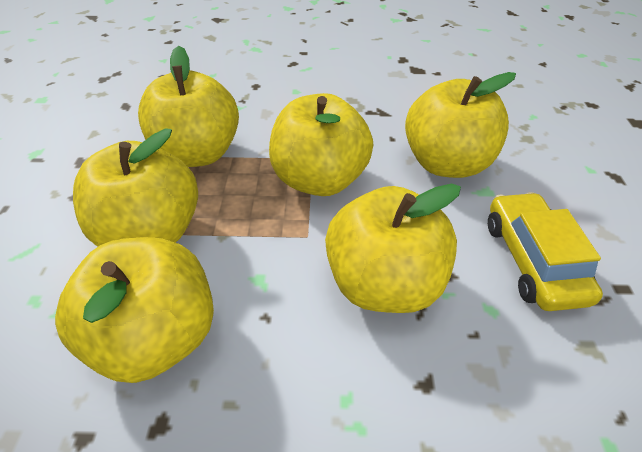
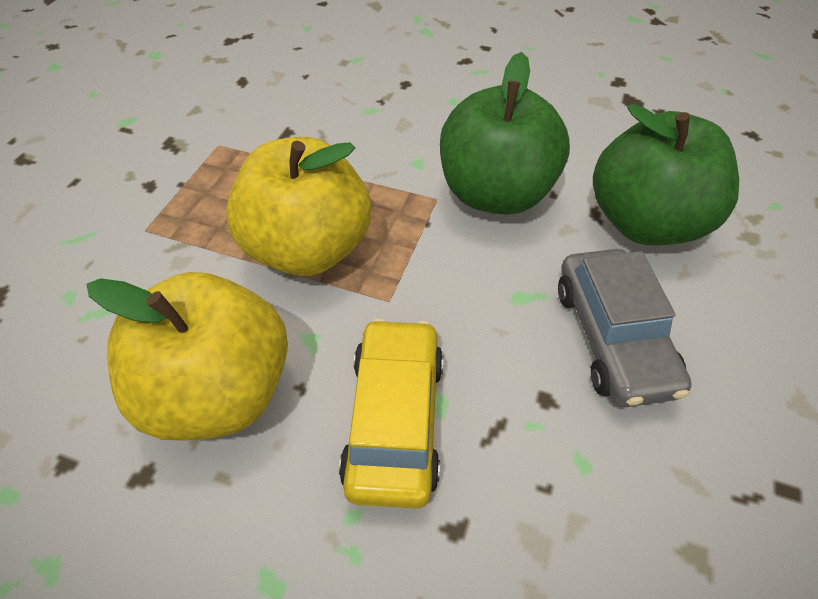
green apple: 0 -> 2
grey car: 0 -> 1
yellow apple: 6 -> 2

